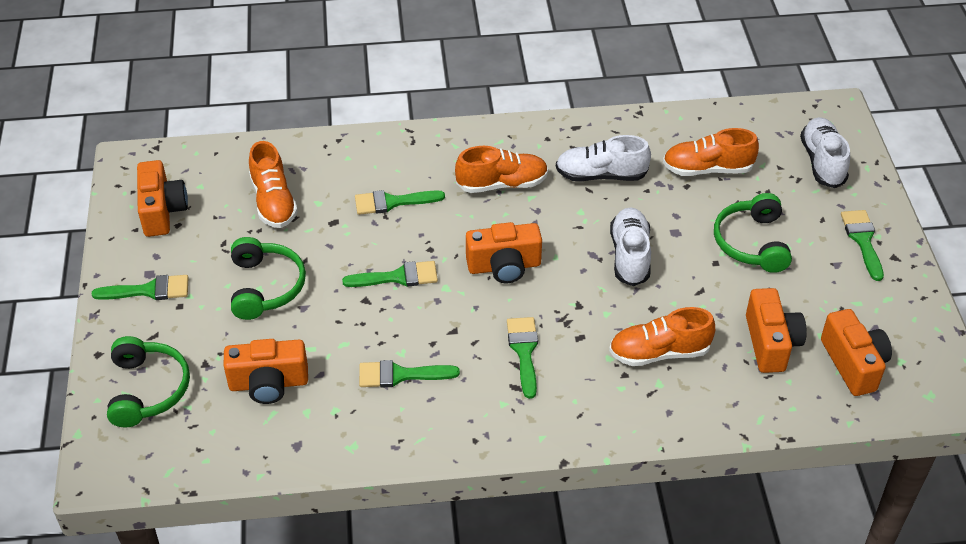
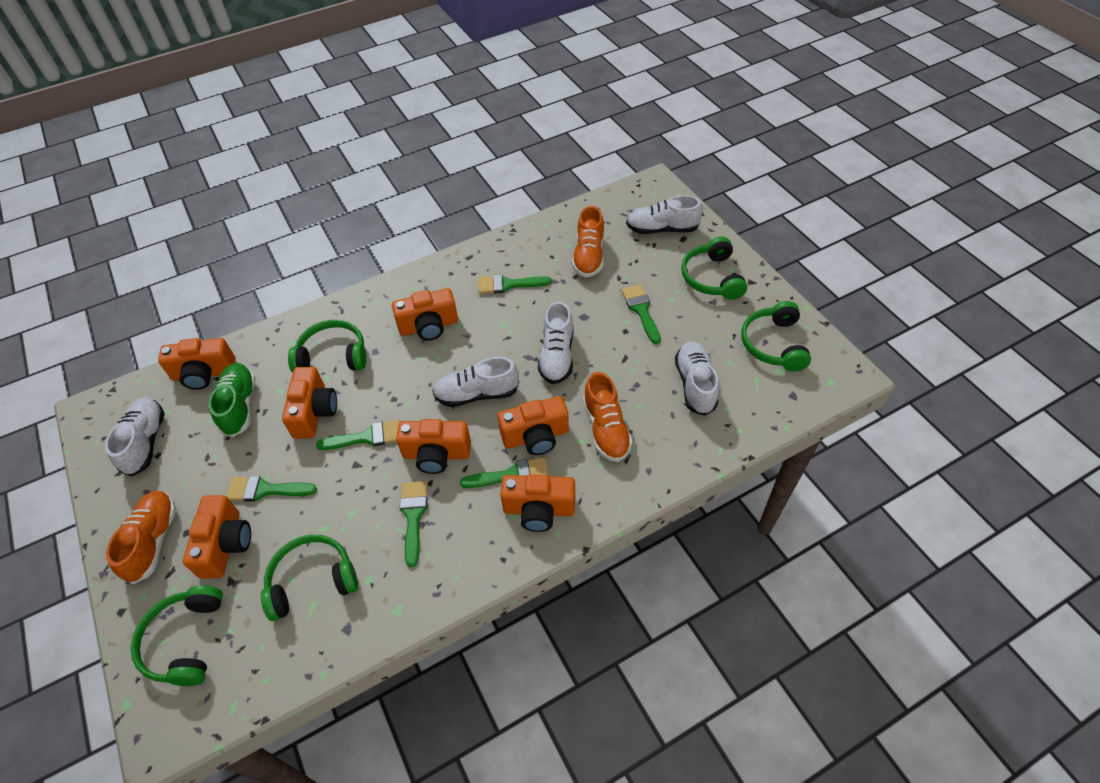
green headphones: 3 -> 5
green shoe: 0 -> 1
orange camera: 5 -> 7
orange shoe: 4 -> 3
white shoe: 3 -> 5

